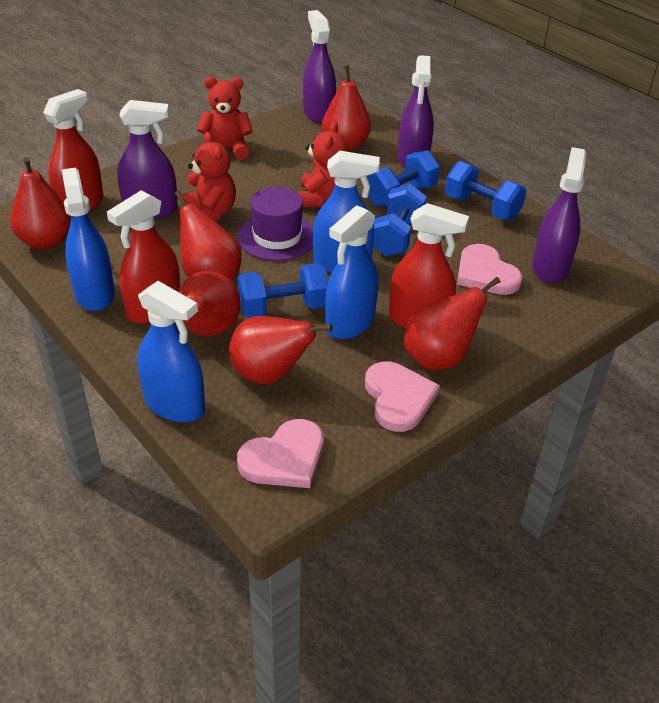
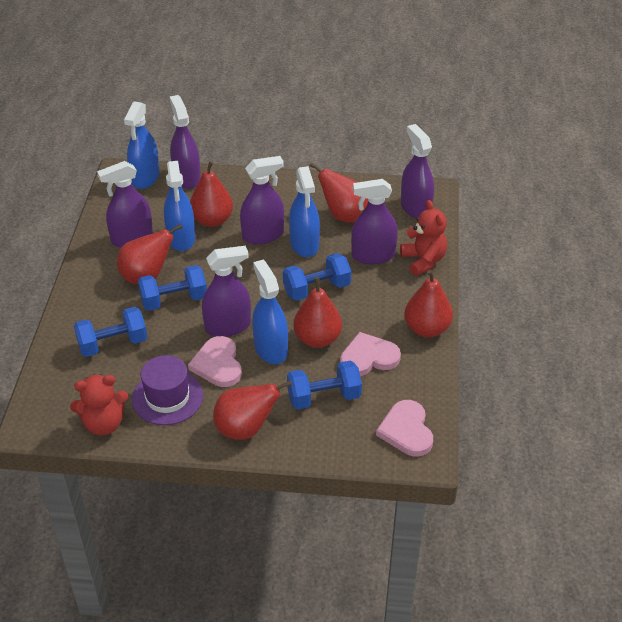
purple spray bottle: 4 -> 6
red spray bottle: 3 -> 0
red teddy bear: 3 -> 2

